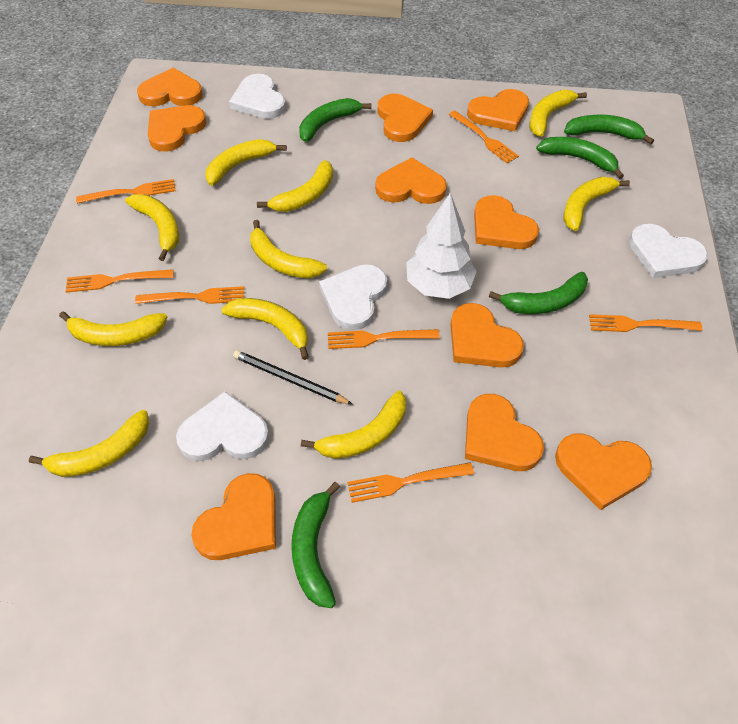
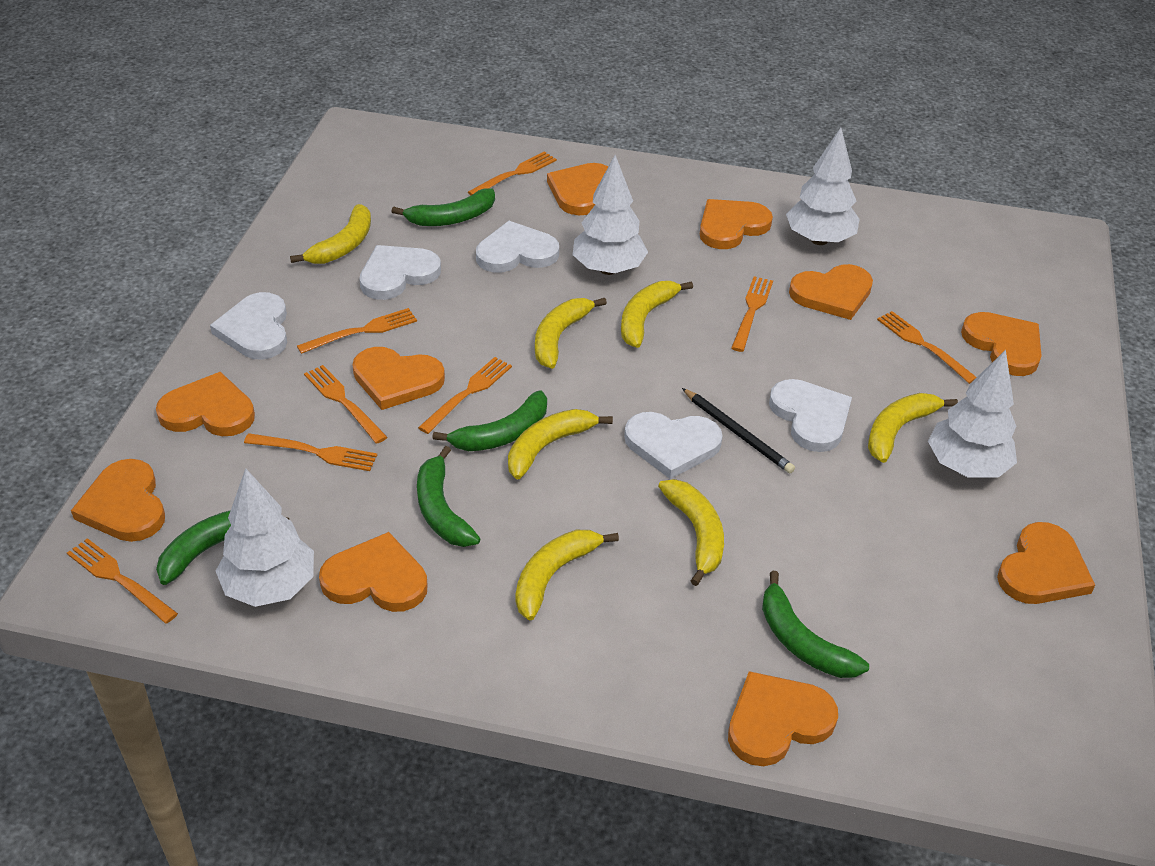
orange fork: 7 -> 8
white heart: 4 -> 5
white tree: 1 -> 4
yellow banana: 10 -> 7

